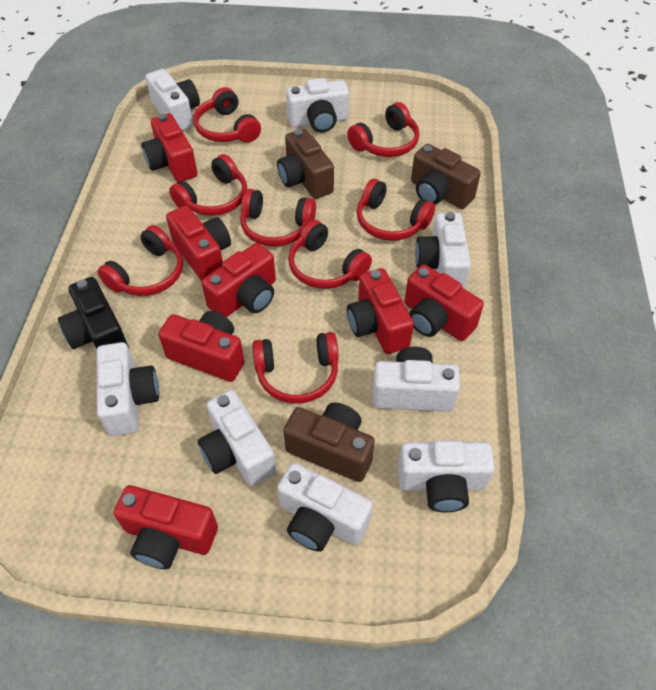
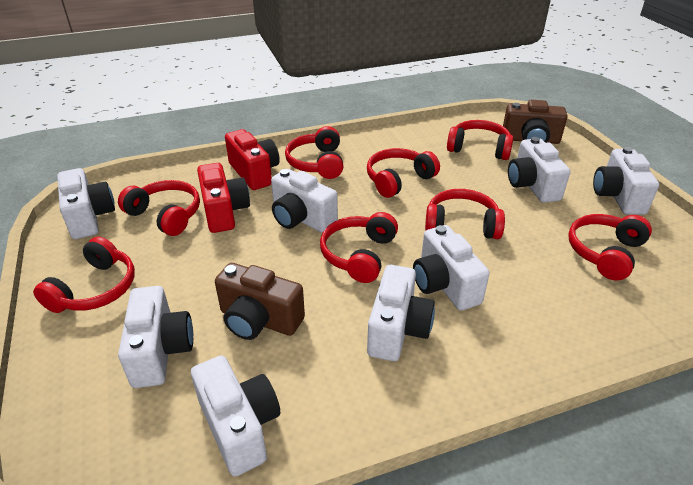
black camera: 1 -> 0
brown camera: 3 -> 2
red camera: 7 -> 2

